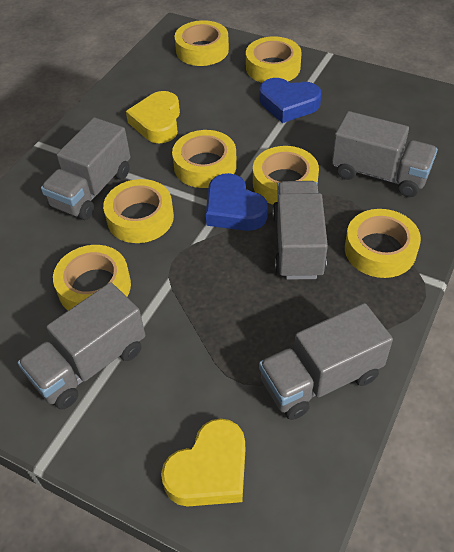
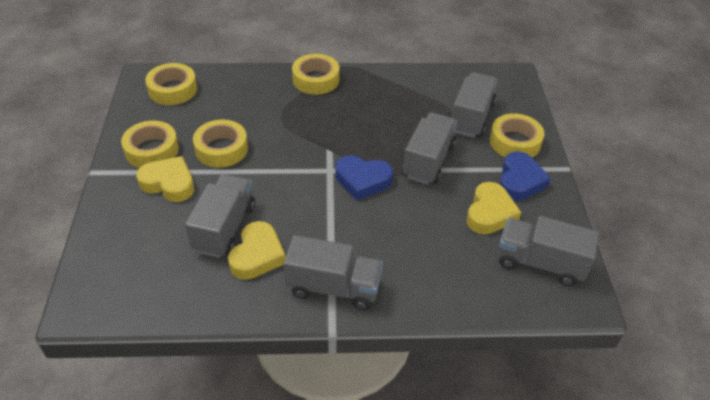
yellow heart: 2 -> 3
yellow tape: 7 -> 5

